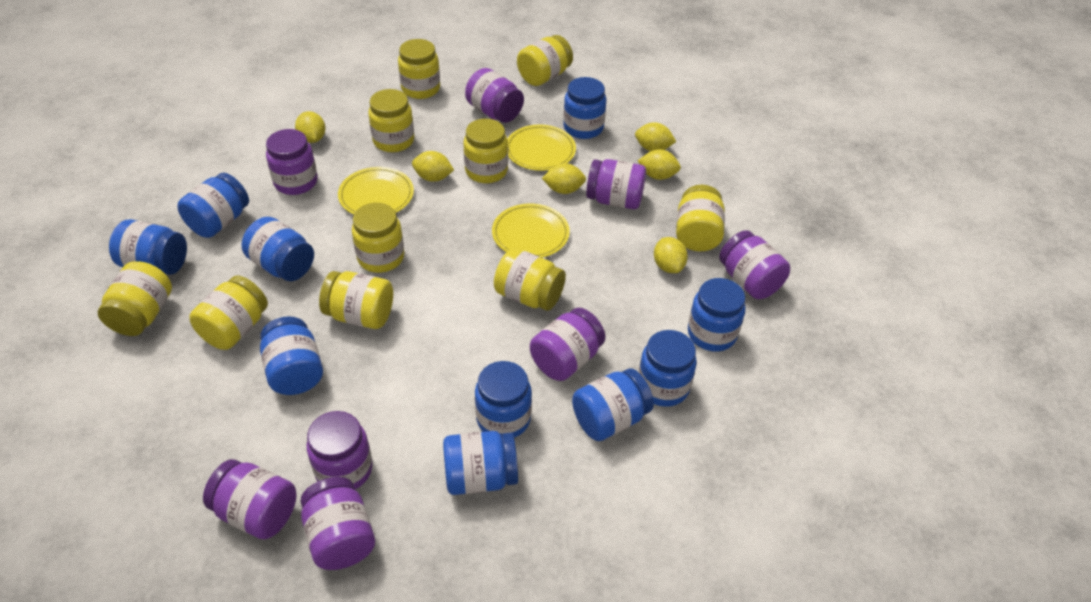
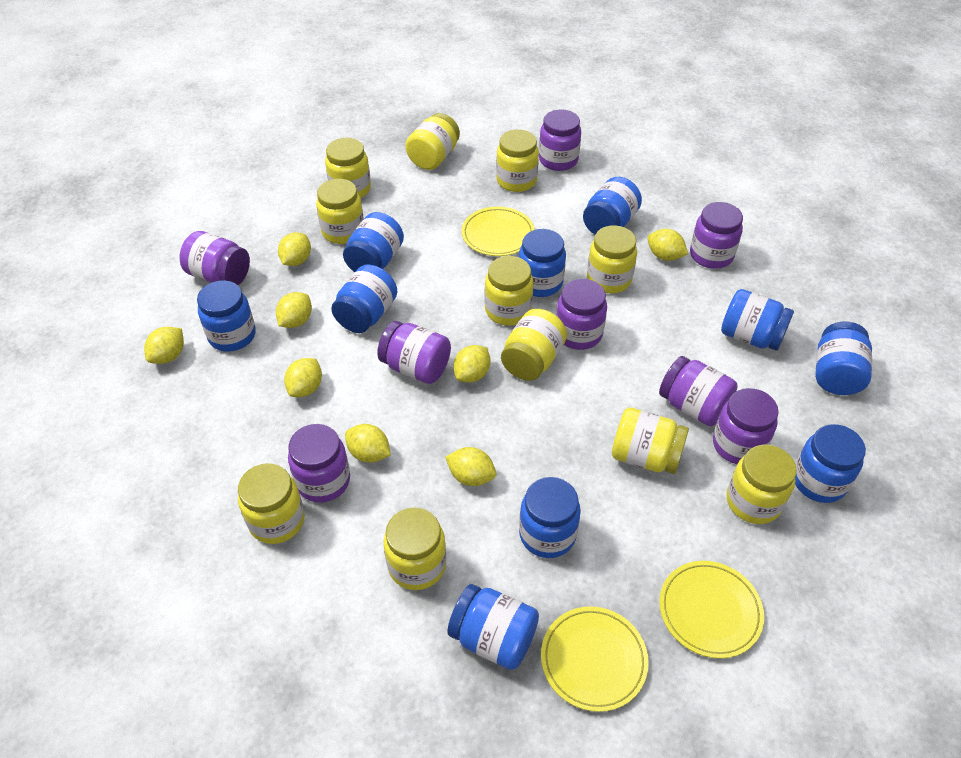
yellow jar: 10 -> 11
yellow lemon: 6 -> 8

